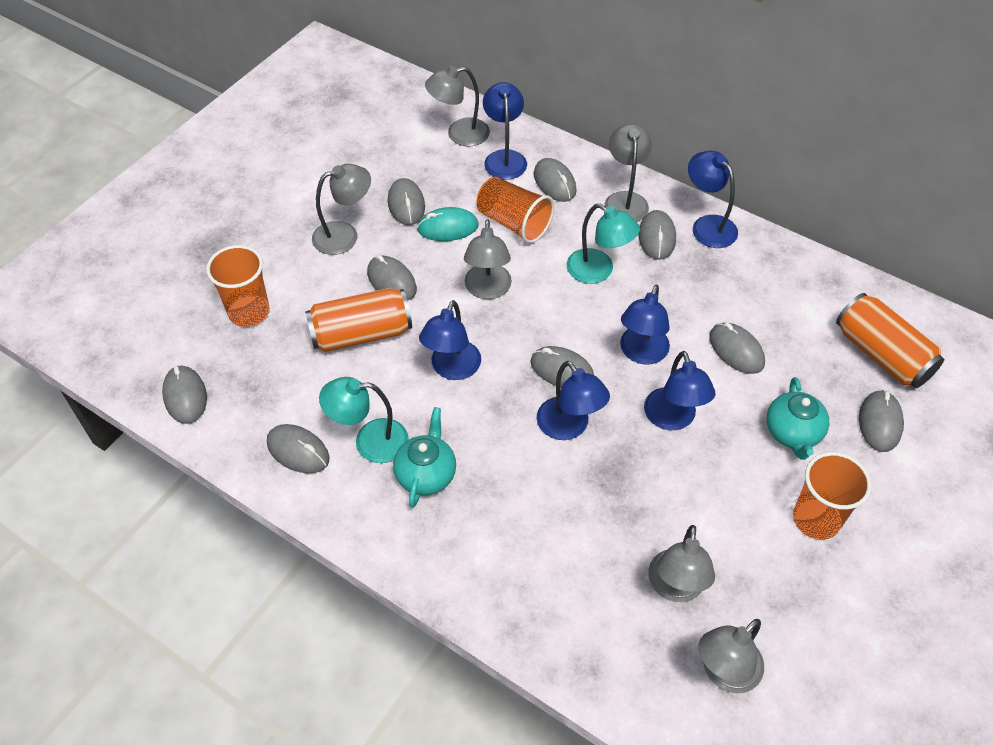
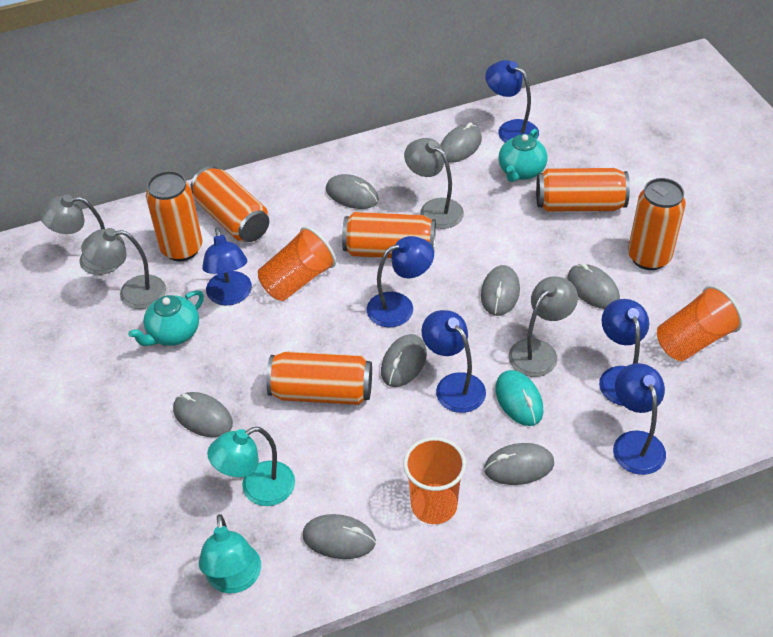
grey lamp: 6 -> 4
grey mouse: 9 -> 8
orange can: 2 -> 6

